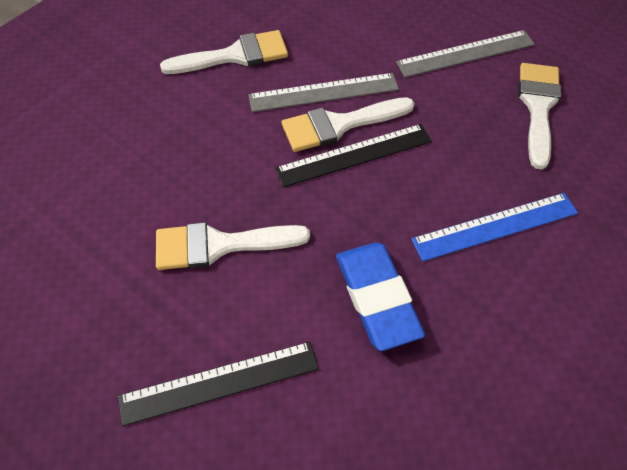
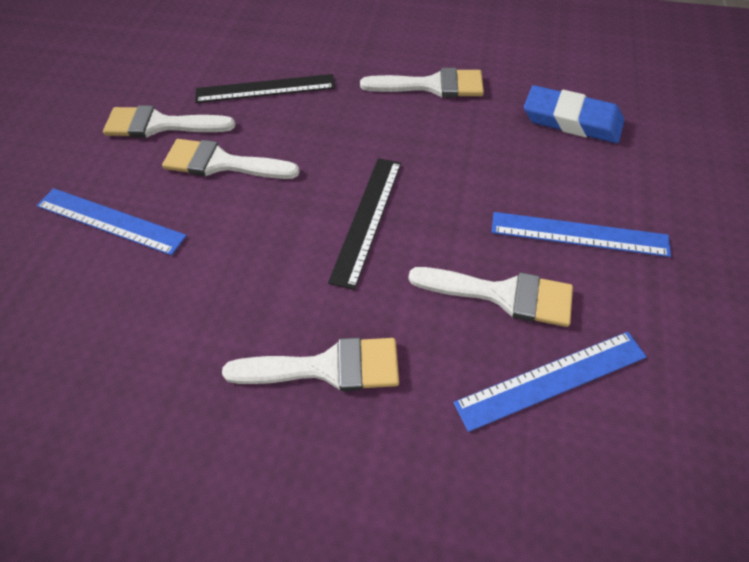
blue ruler: 1 -> 3
grey ruler: 2 -> 0
white brush: 4 -> 5

